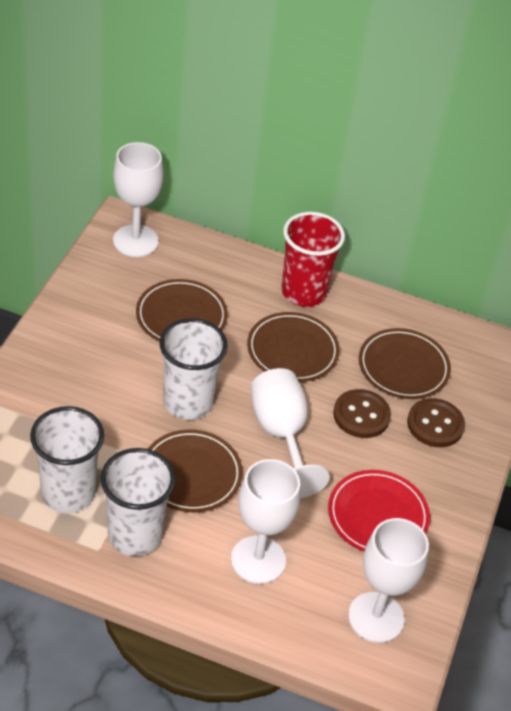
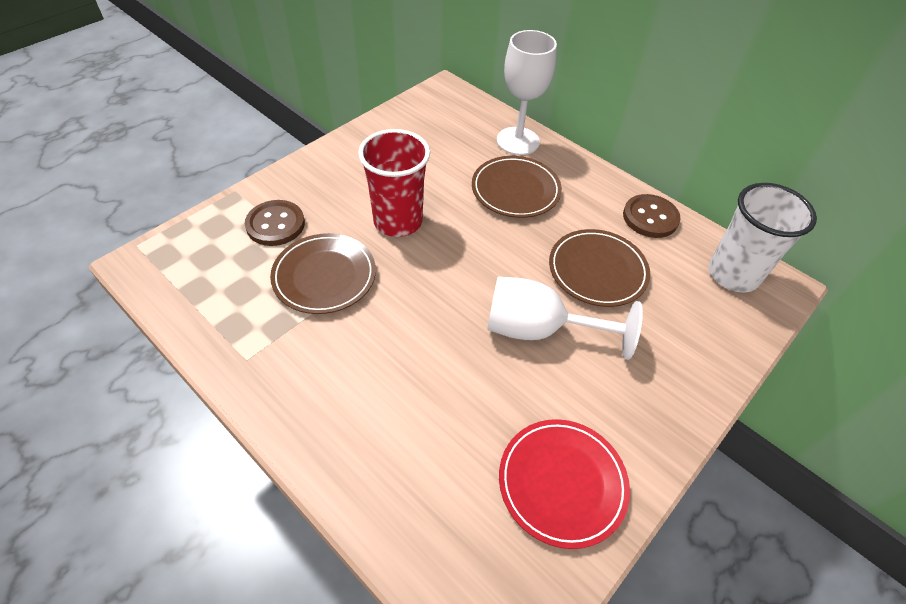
brown plate: 4 -> 3
white cup: 3 -> 1
white goblet: 4 -> 2

